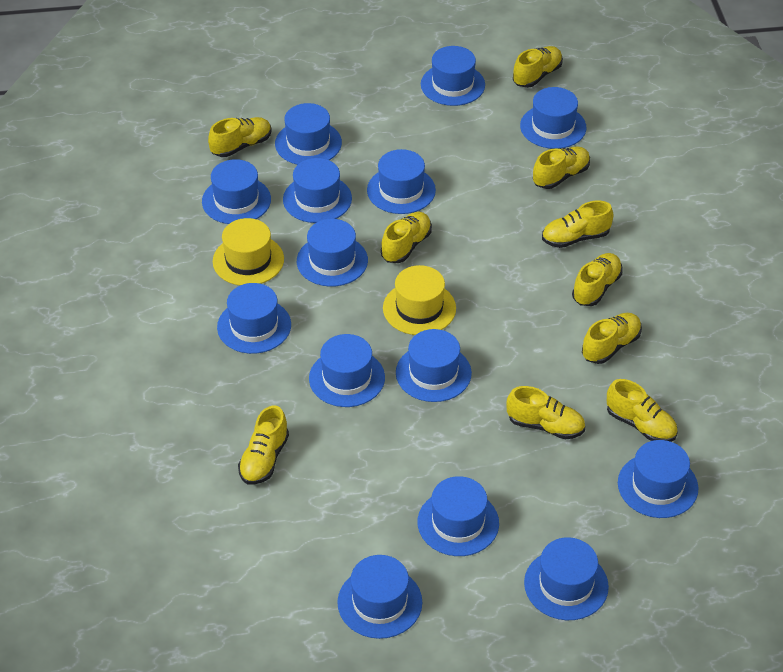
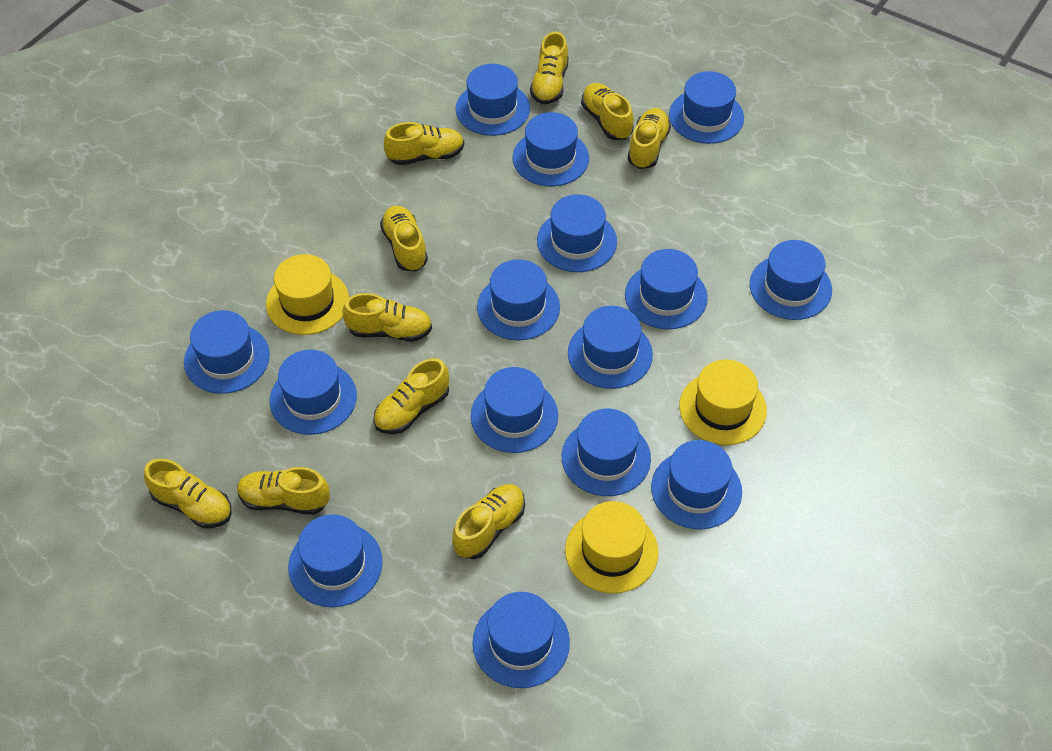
blue hat: 14 -> 15
yellow hat: 2 -> 3

